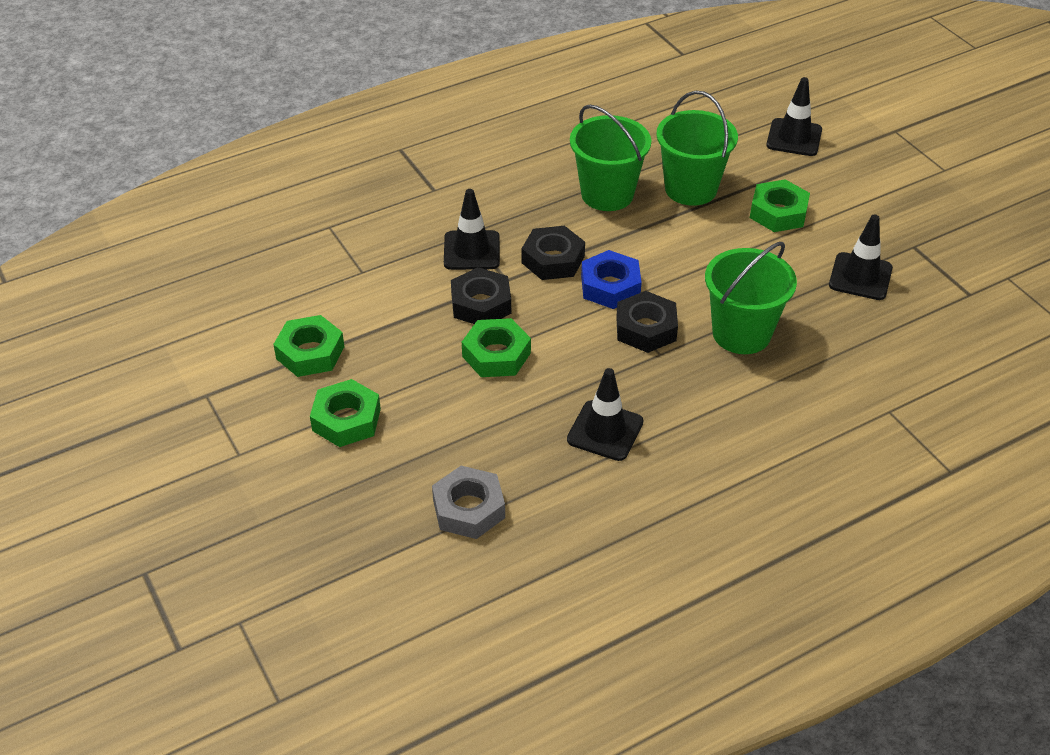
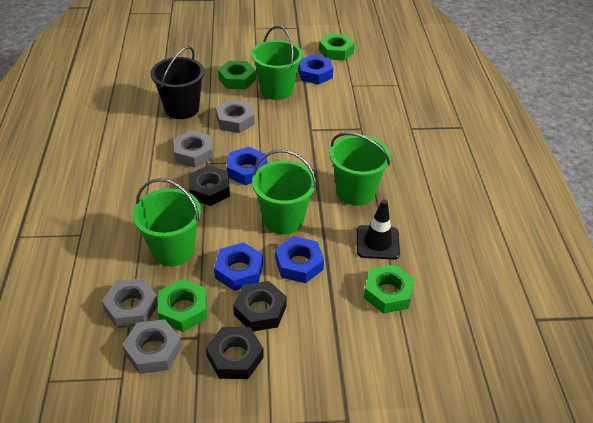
black bucket: 0 -> 1
black traffic cone: 4 -> 1
blue nut: 1 -> 4
green bucket: 3 -> 4
grey nut: 1 -> 4

